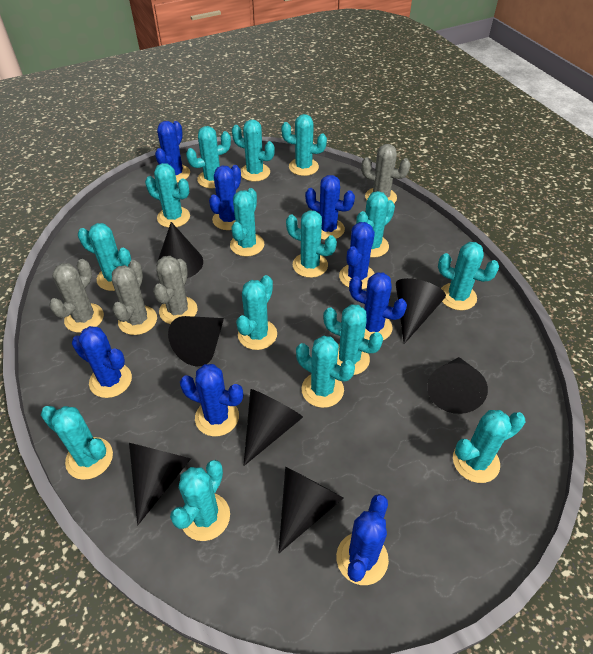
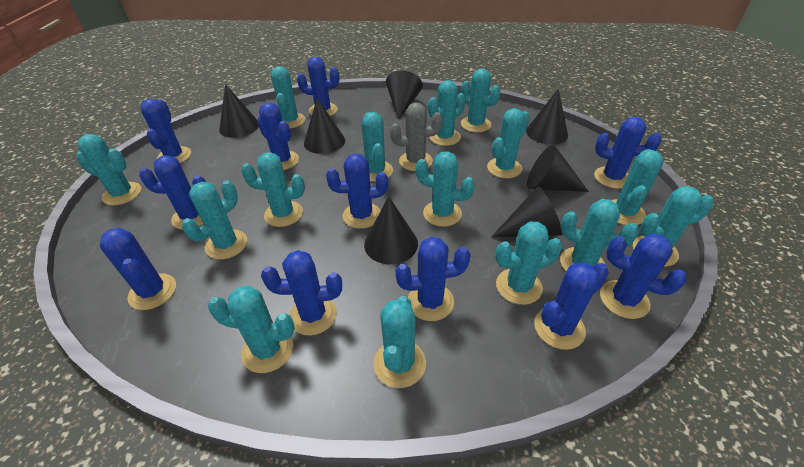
blue cactus: 8 -> 11
grey cactus: 4 -> 1

